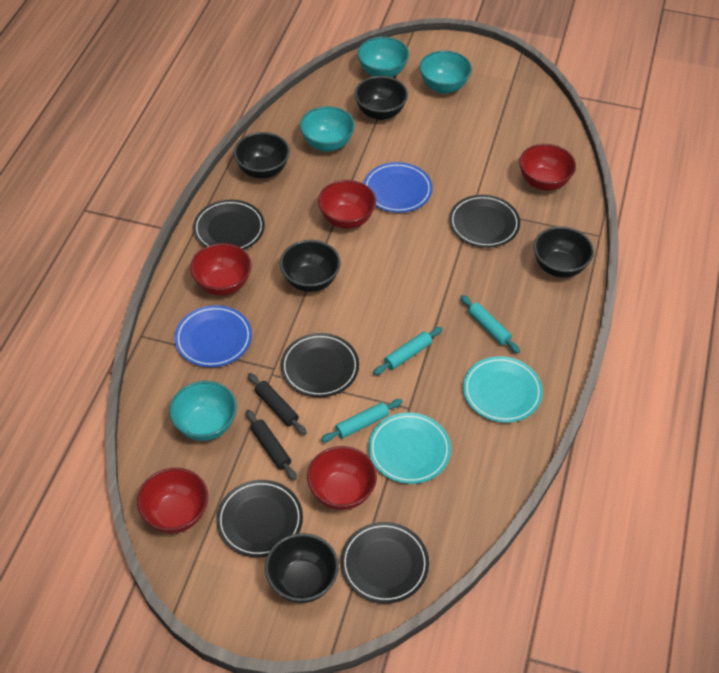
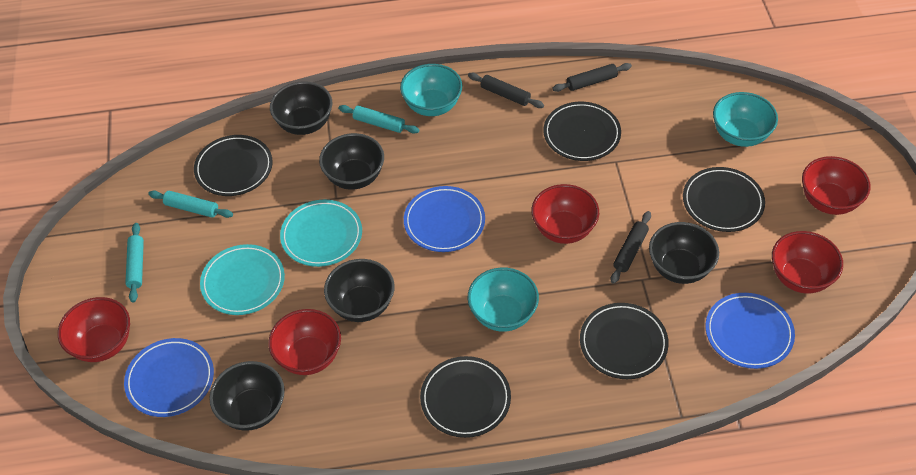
black rolling pin: 2 -> 3
blue plate: 2 -> 3
turquoise bowl: 4 -> 3

